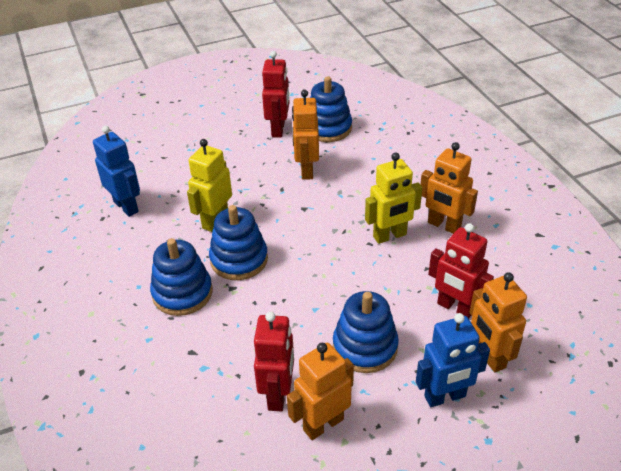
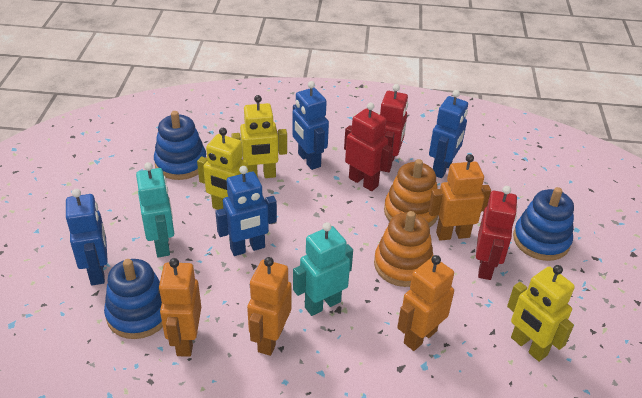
blue robot: 2 -> 4
blue stacking toy: 4 -> 3
orange stacking toy: 0 -> 2
turquoise robot: 0 -> 2
yellow robot: 2 -> 3

